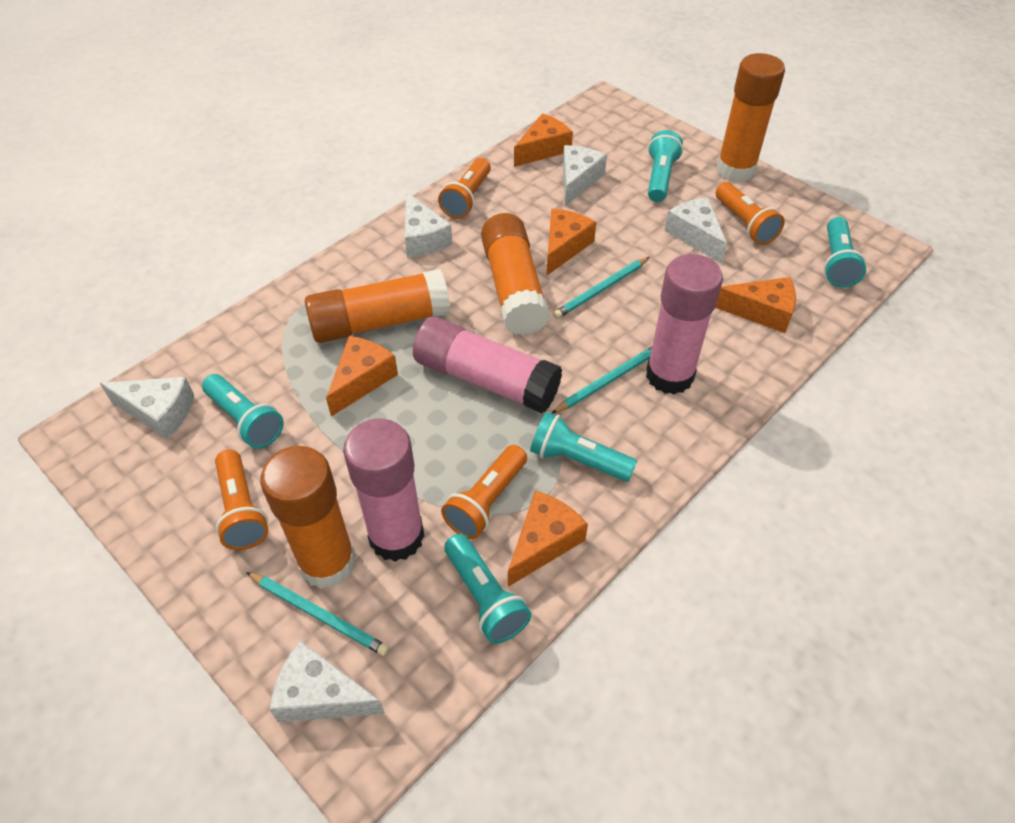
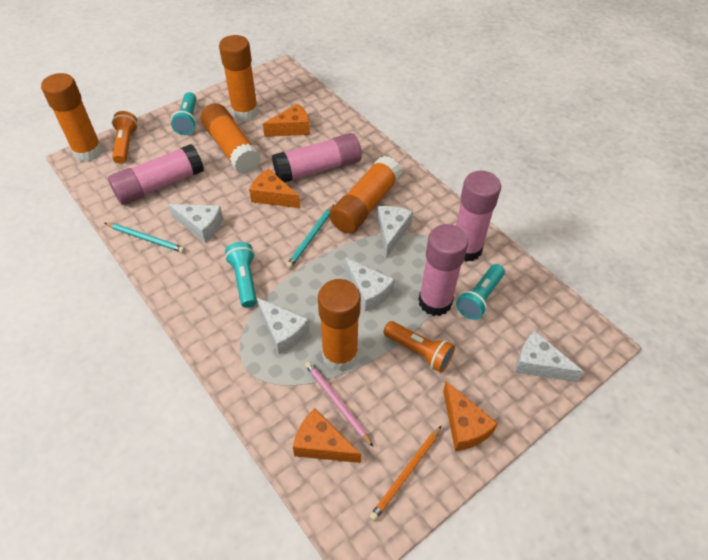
orange cheese: 5 -> 4
orange flashlight: 4 -> 2
orange glue stick: 4 -> 5
orange pencil: 0 -> 1
pink glue stick: 3 -> 4
pink pencil: 0 -> 1
turquoise flashlight: 5 -> 3
turquoise pencil: 3 -> 2

